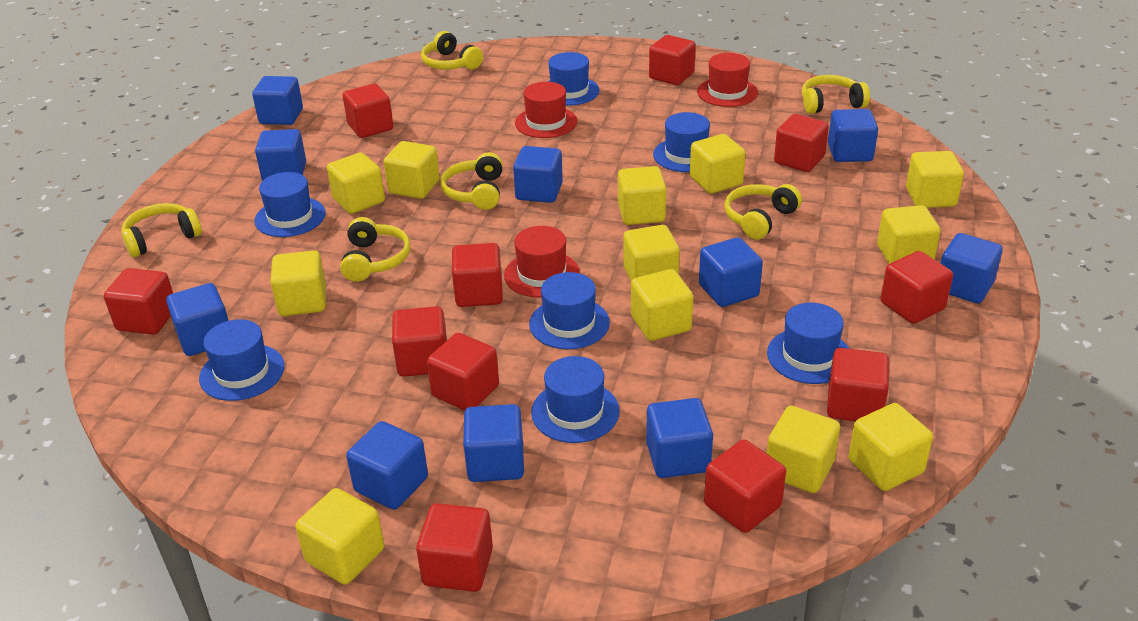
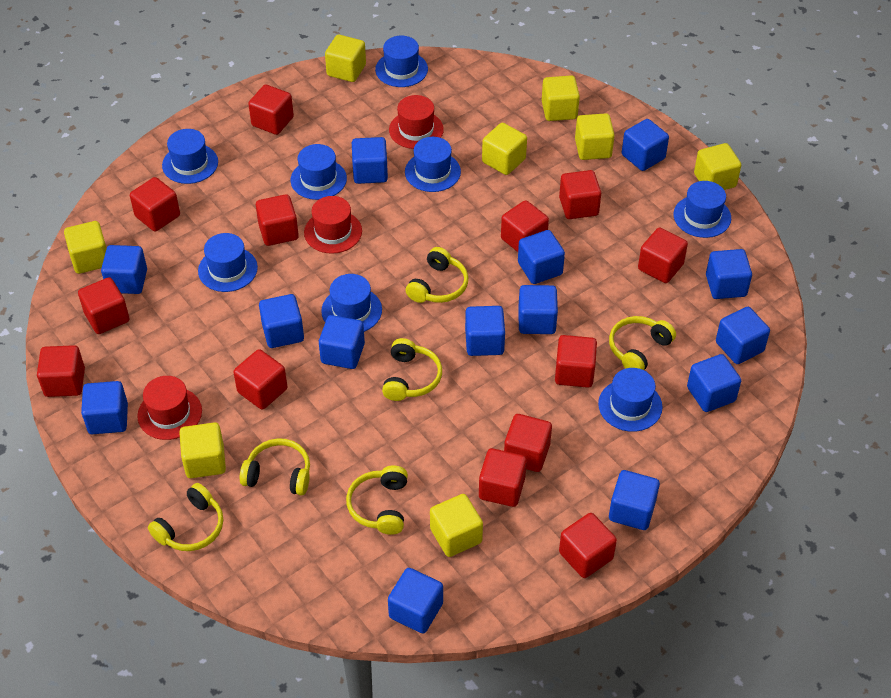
blue cube: 10 -> 14
blue hat: 7 -> 8
red cube: 11 -> 13
yellow cube: 12 -> 8

